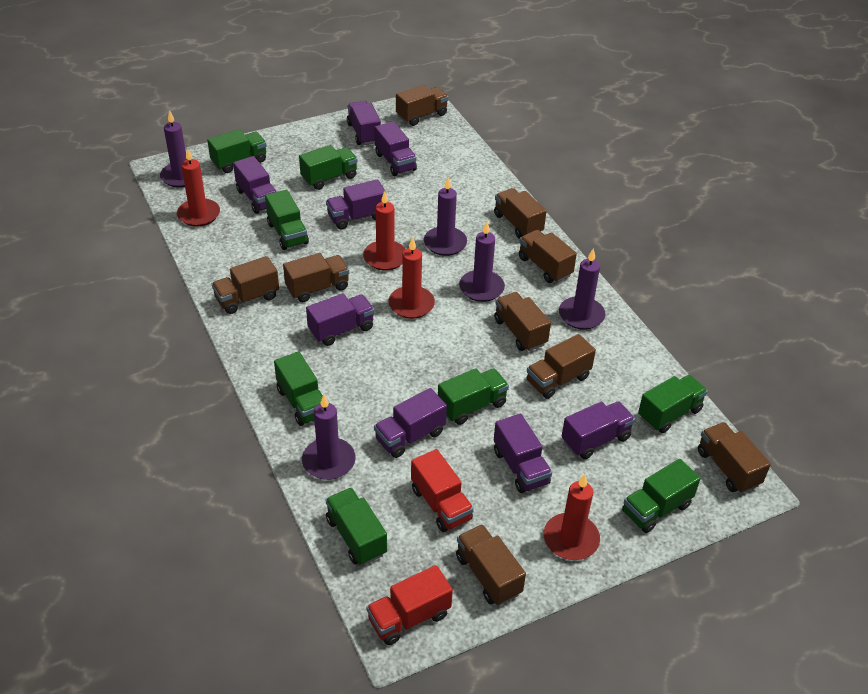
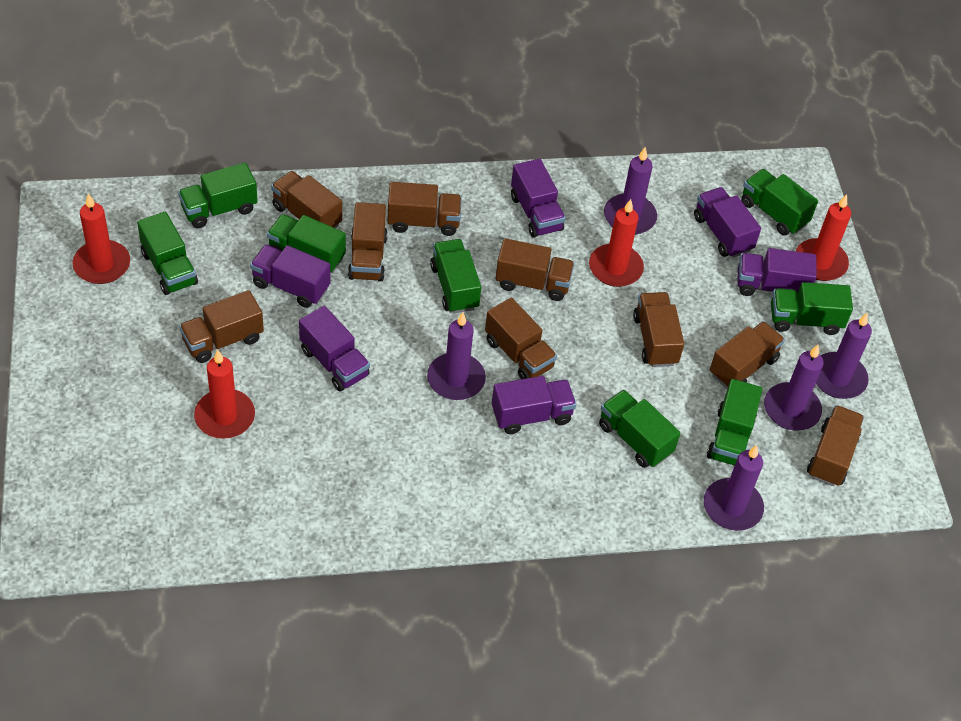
purple truck: 8 -> 6
red truck: 2 -> 0

